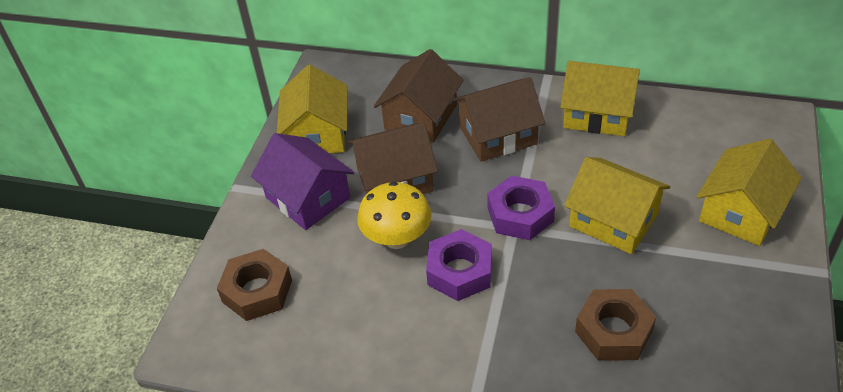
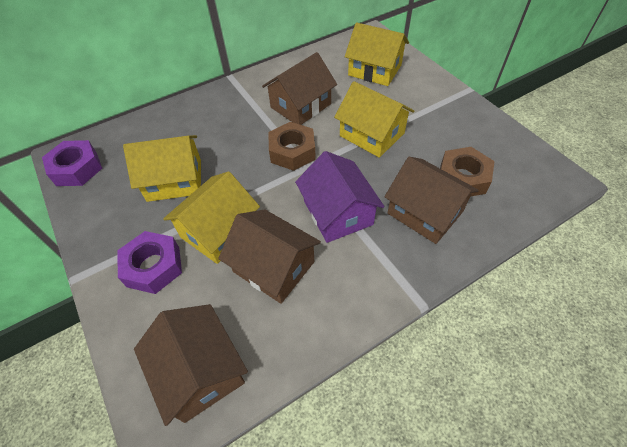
brown house: 3 -> 4
yellow mushroom: 1 -> 0

